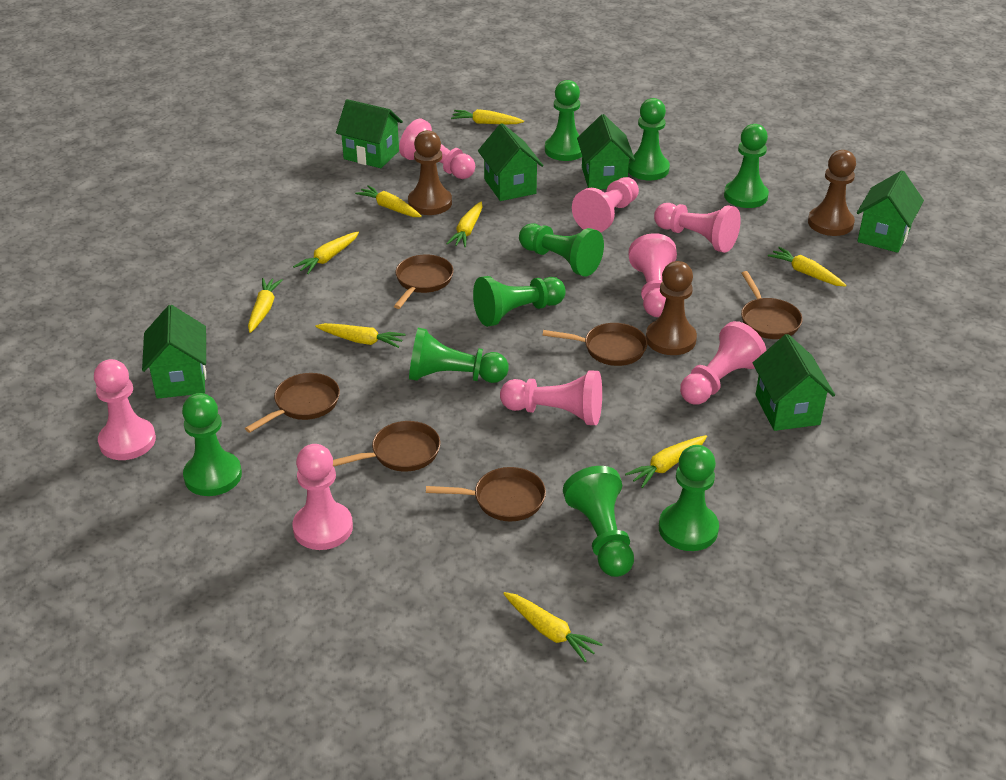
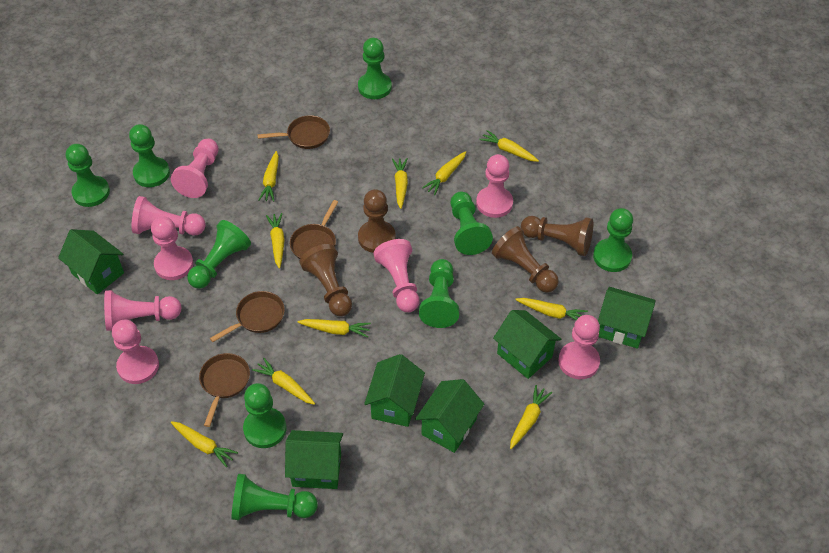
brown pan: 6 -> 4
brown pawn: 3 -> 4
yellow carrot: 9 -> 10

